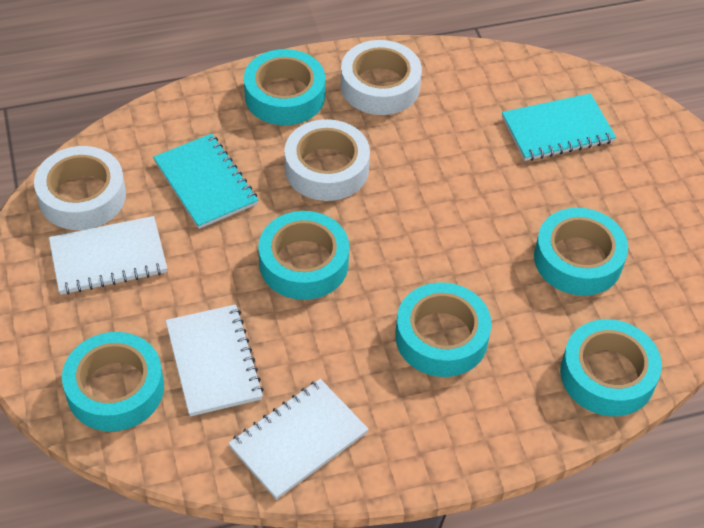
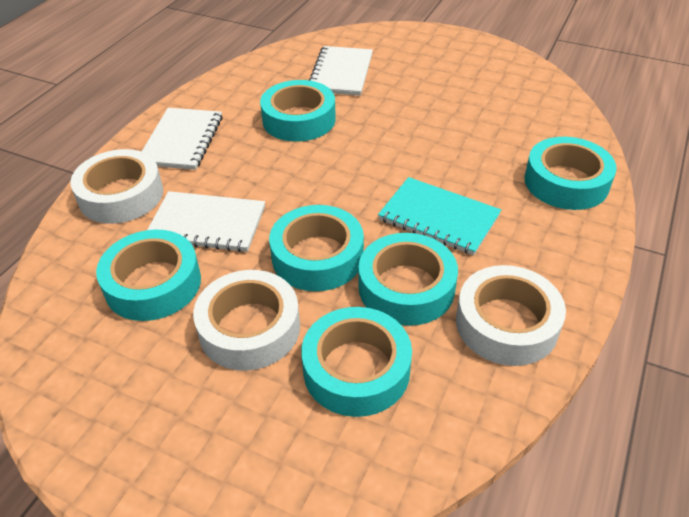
turquoise notebook: 2 -> 1

